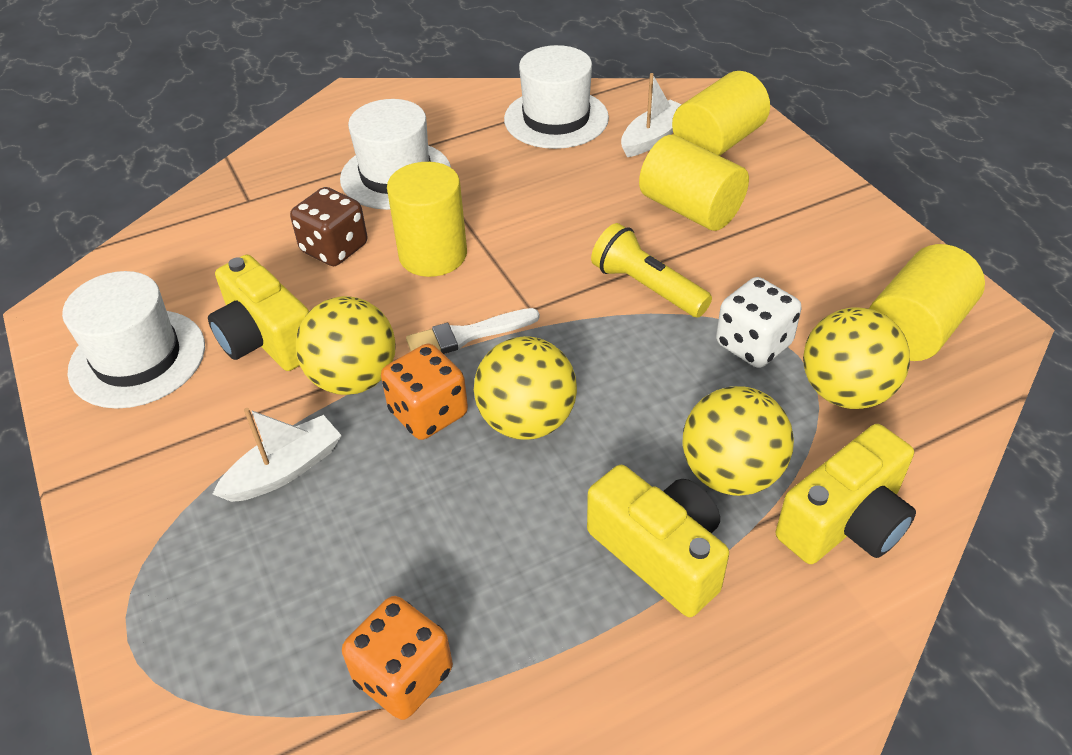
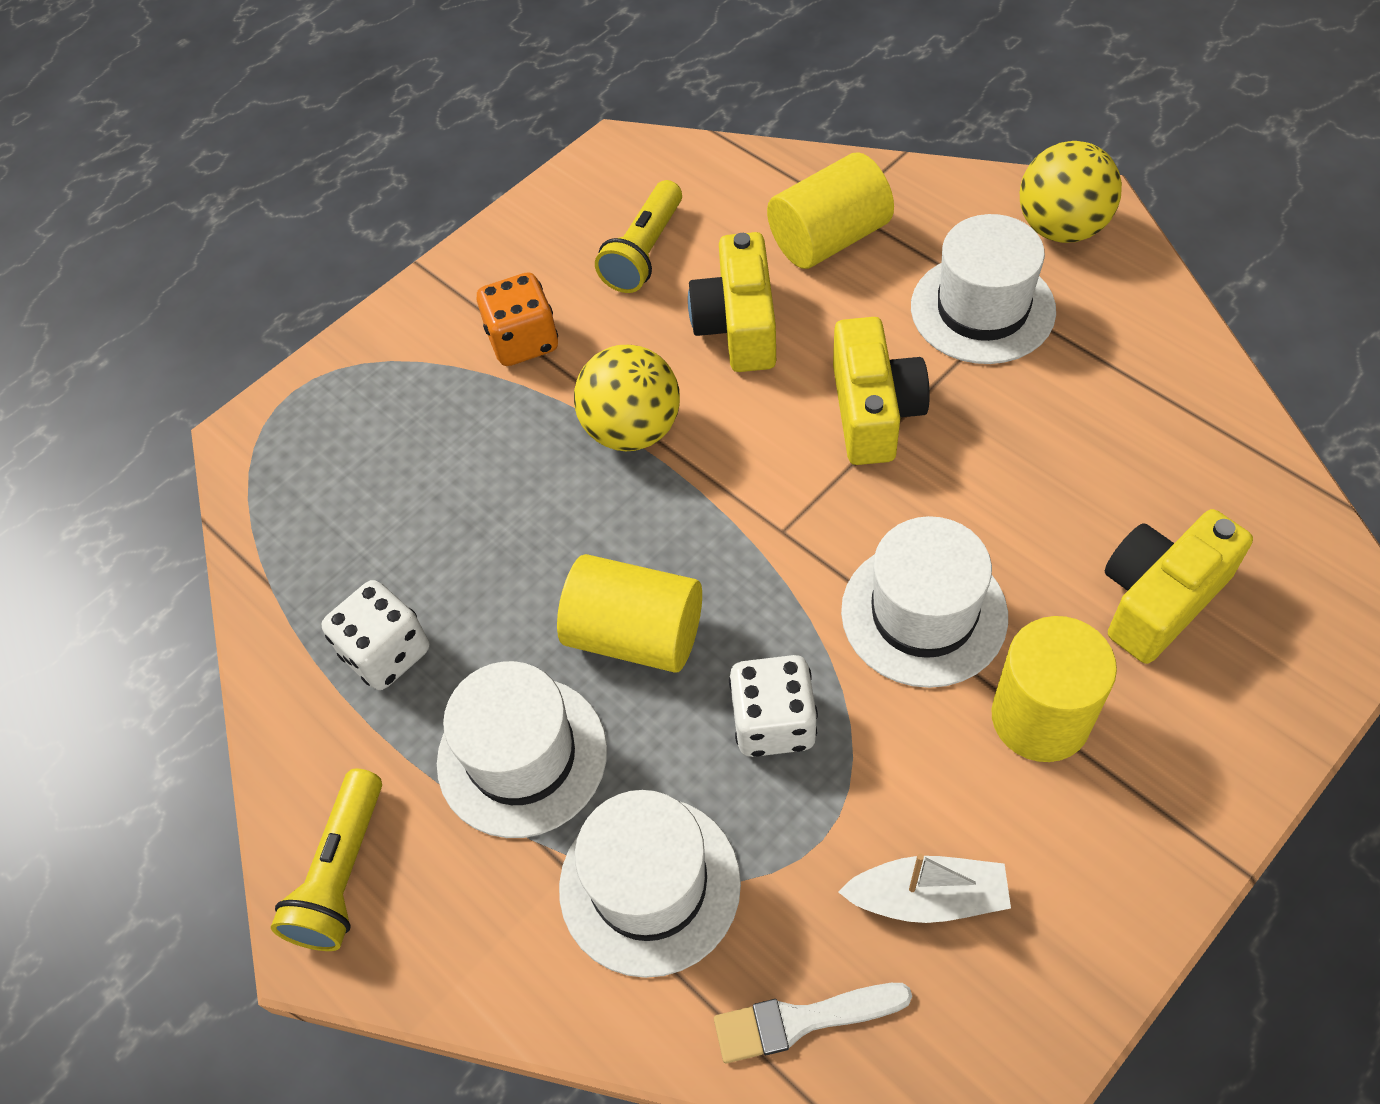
brown dice: 1 -> 0
orange dice: 2 -> 1
white boat: 2 -> 1
white dice: 1 -> 2
white hat: 3 -> 4
yellow ball: 4 -> 2
yellow cylinder: 4 -> 3
yellow flashlight: 1 -> 2

